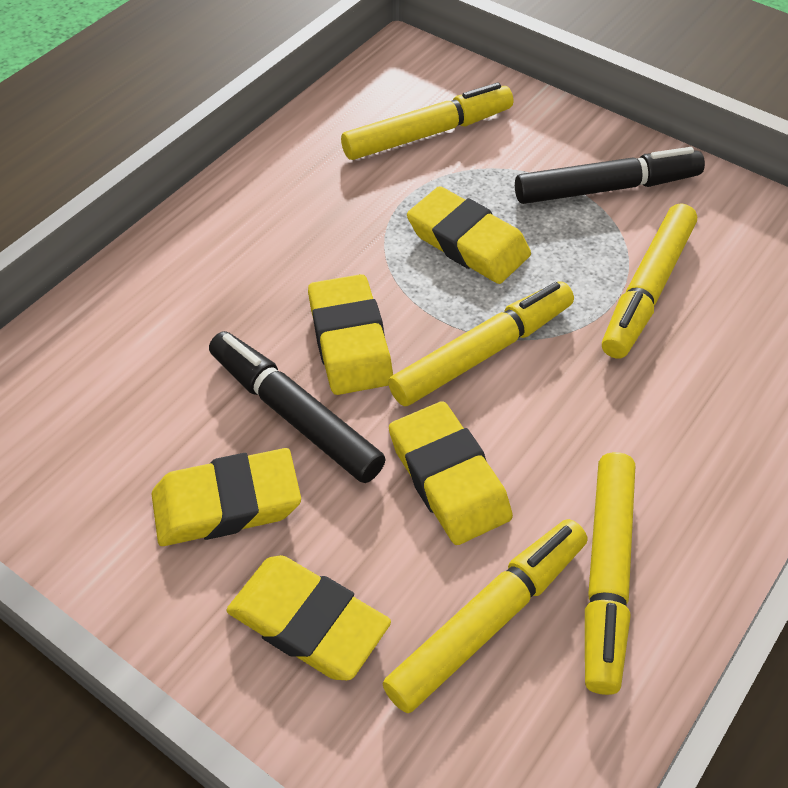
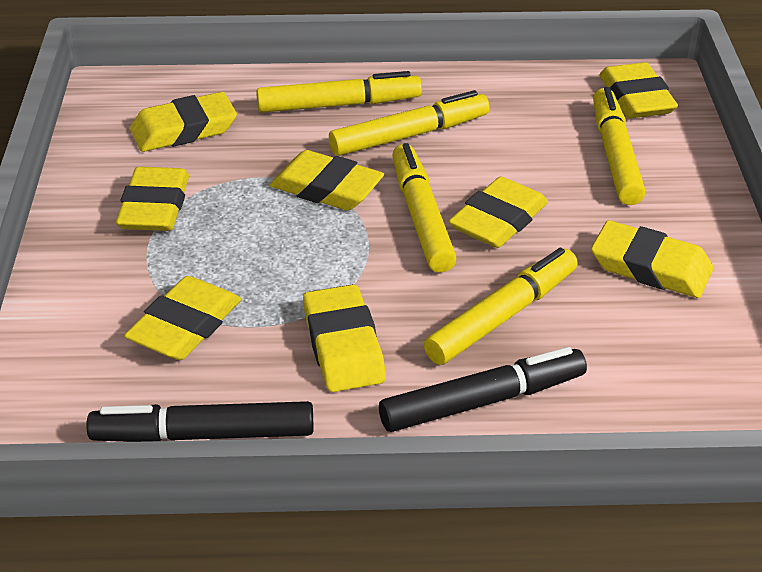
yellow eraser: 5 -> 8

